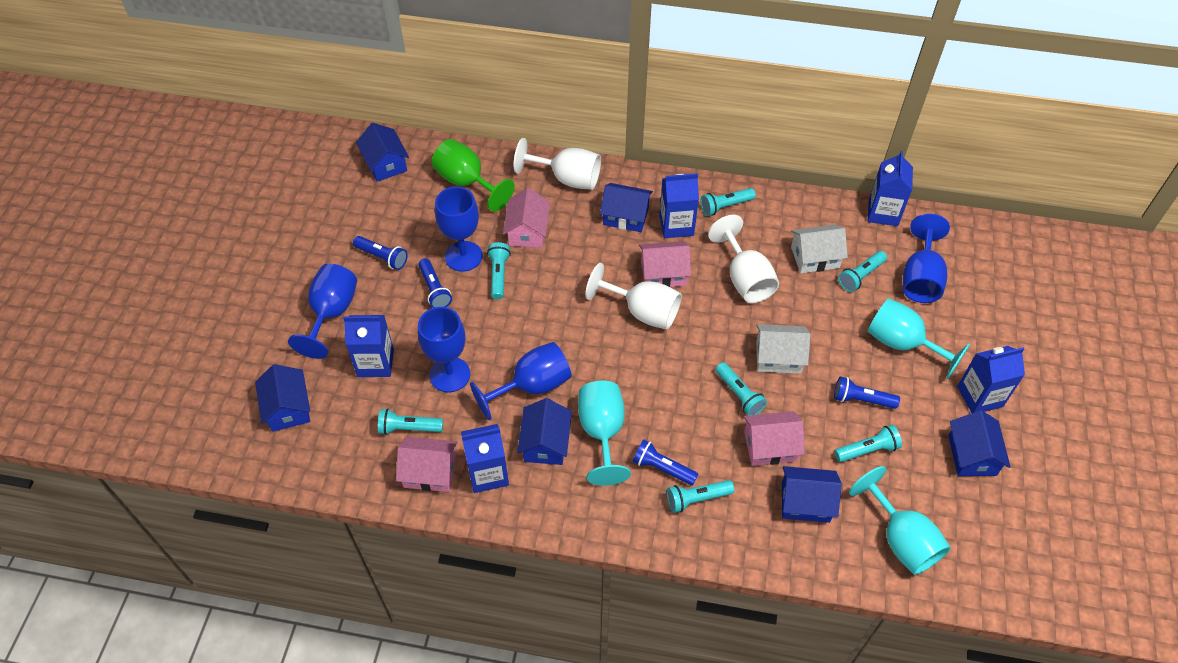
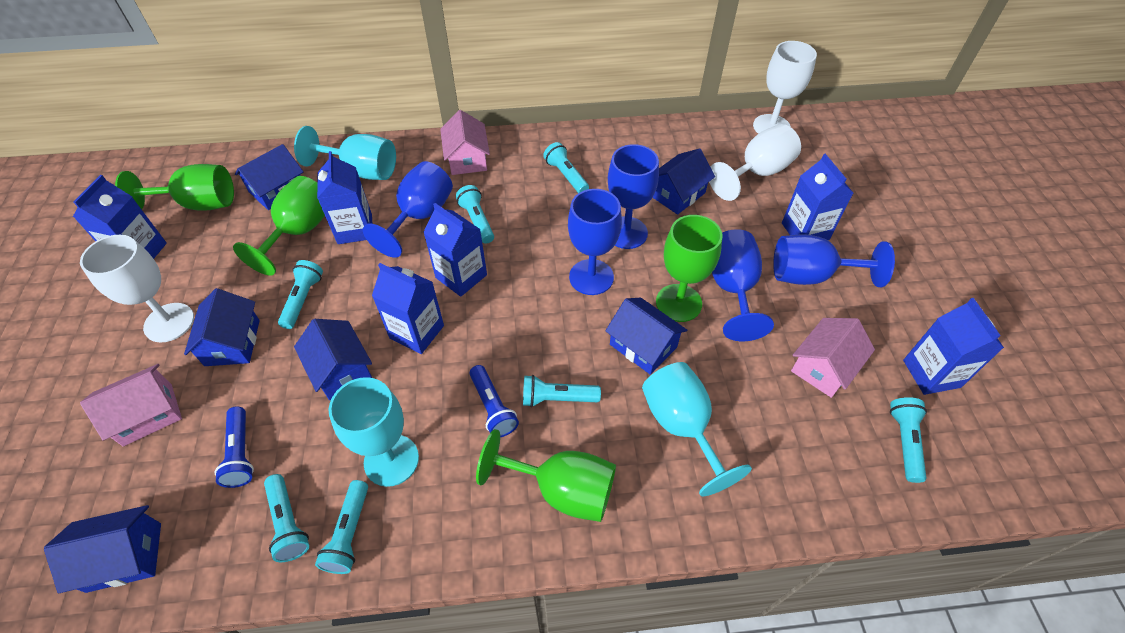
blue carton: 5 -> 6
blue flashlight: 4 -> 2
green goblet: 1 -> 4
pink house: 4 -> 3
white house: 2 -> 0

